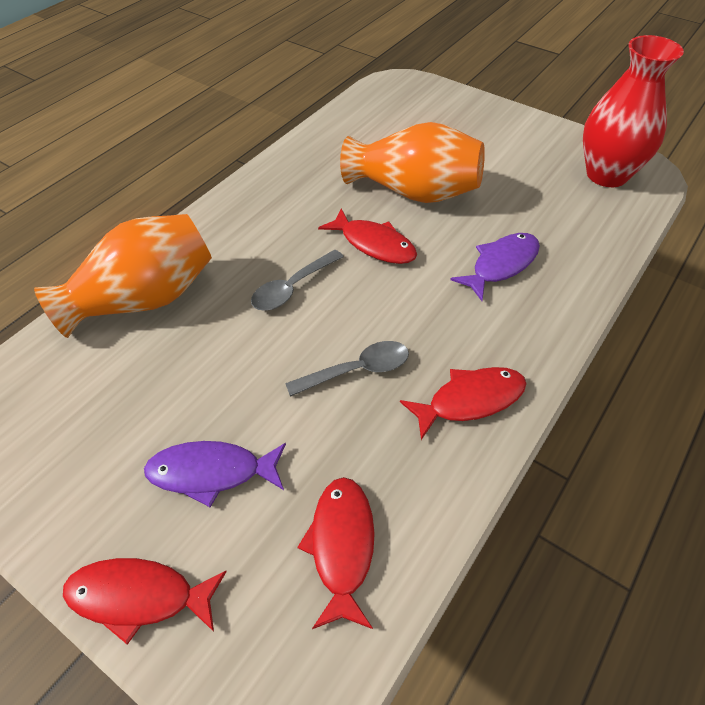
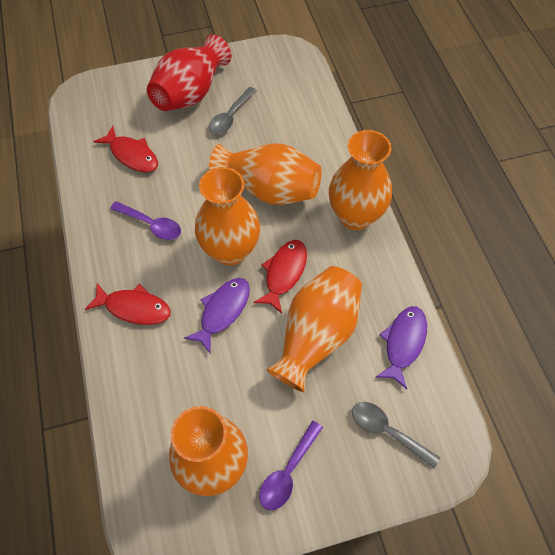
orange vase: 2 -> 5
purple spoon: 0 -> 2
red fish: 4 -> 3

